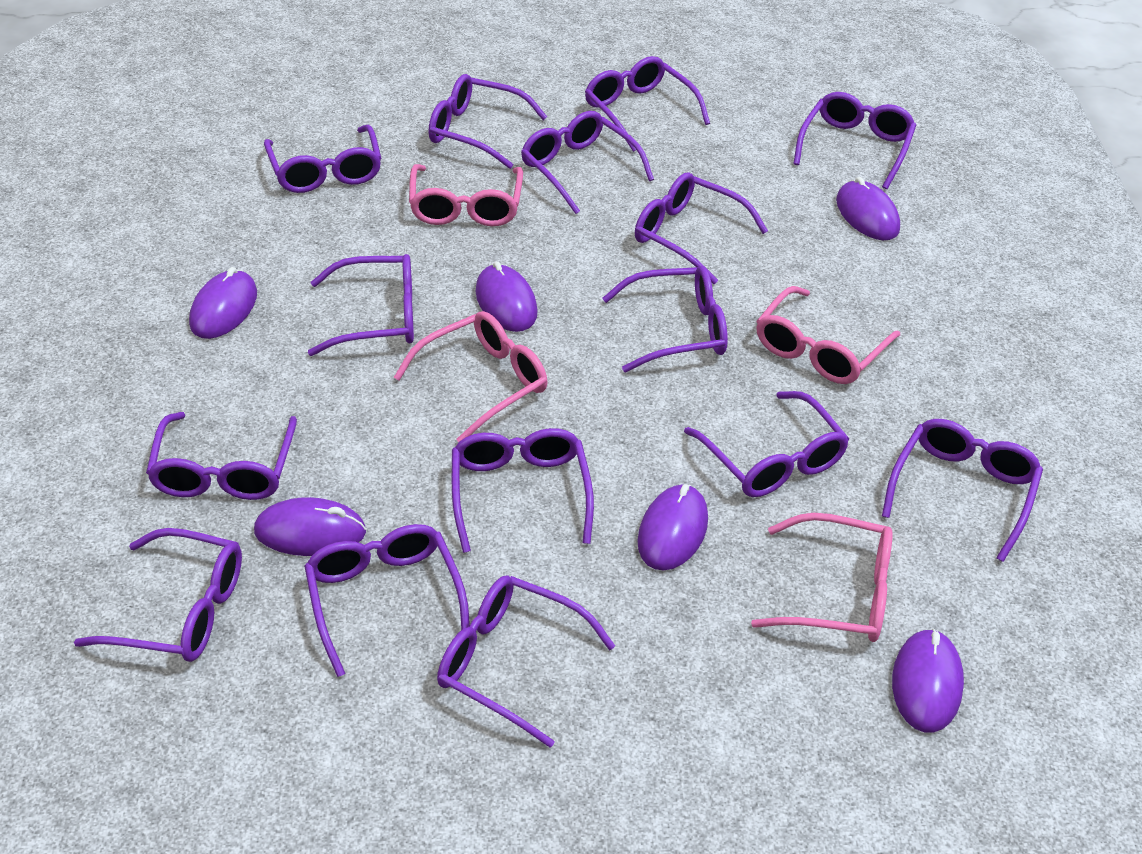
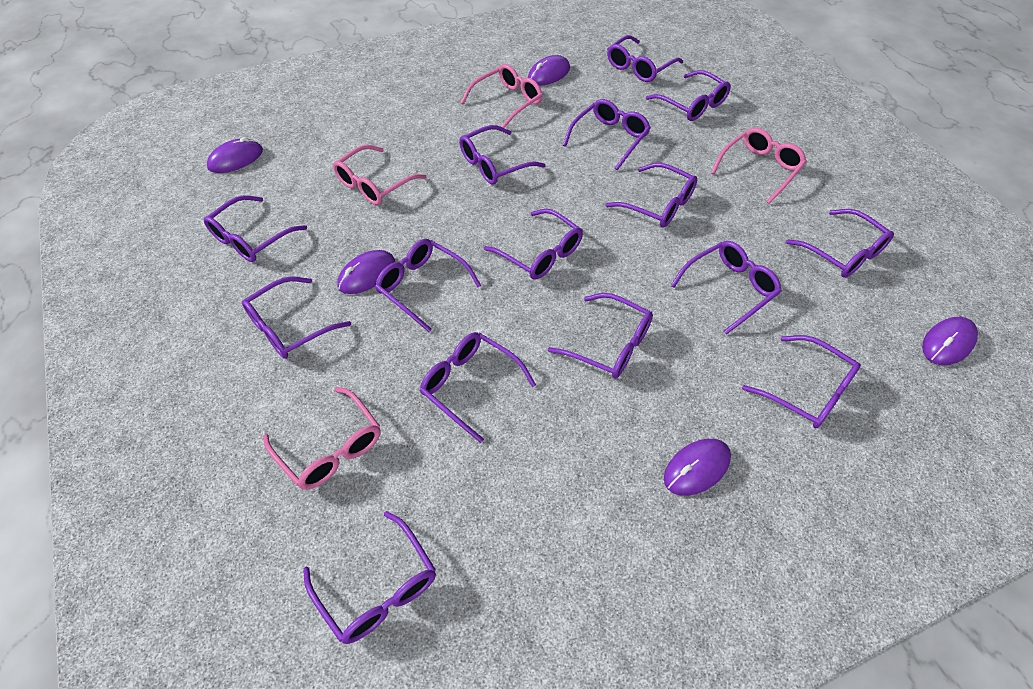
purple mouse: 6 -> 5

